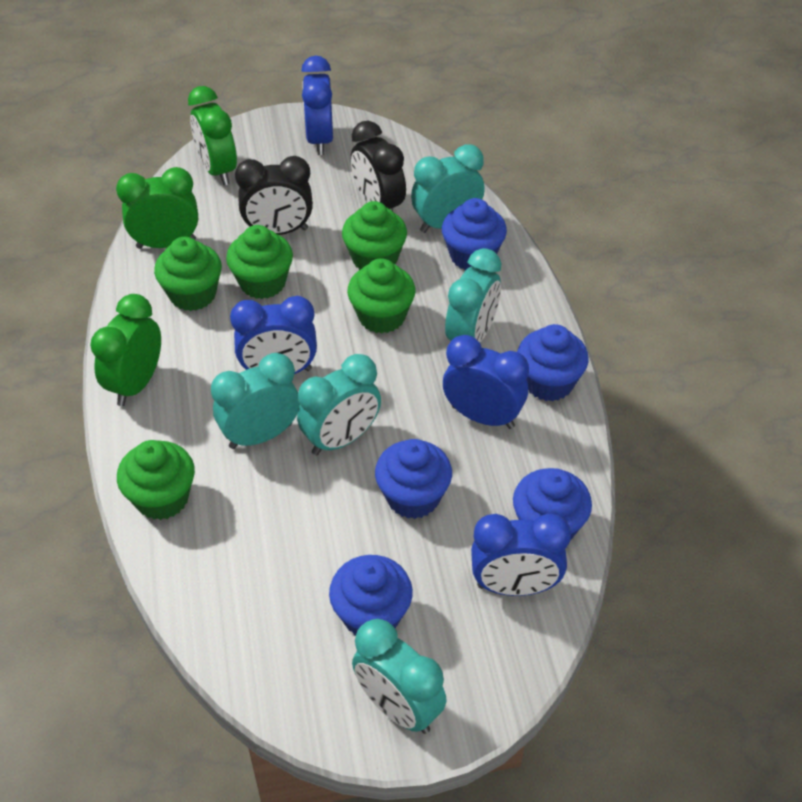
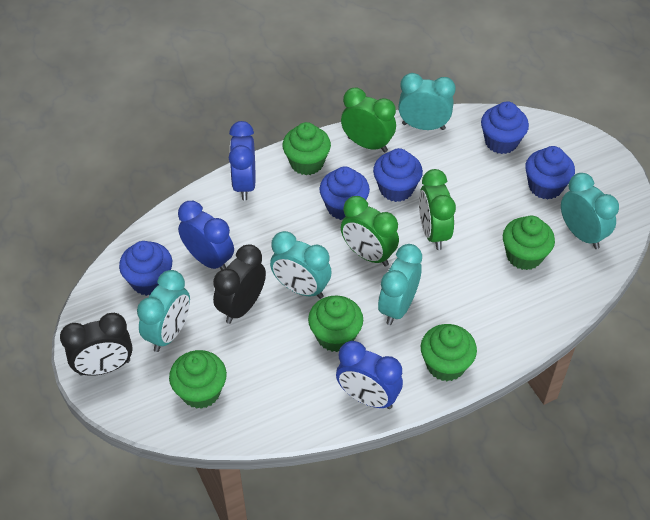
blue clock: 4 -> 3

